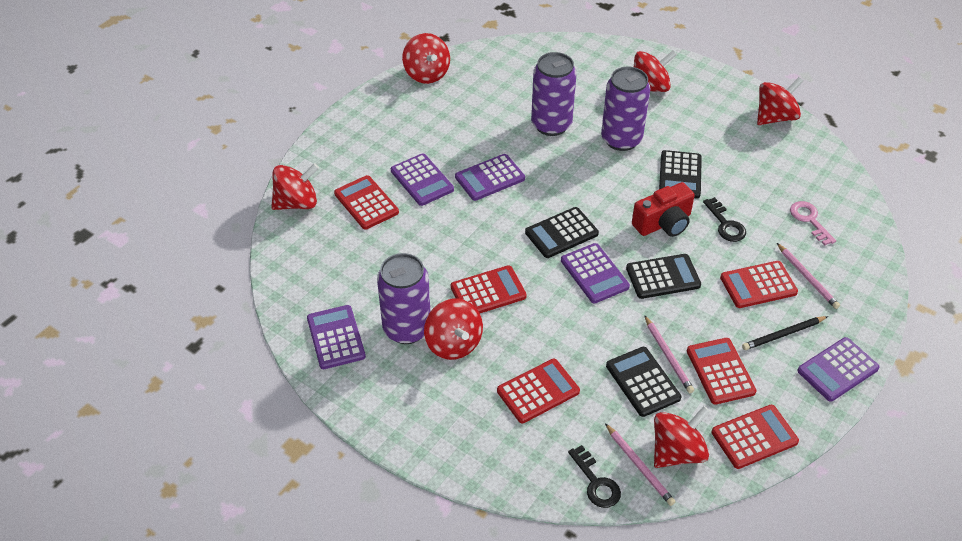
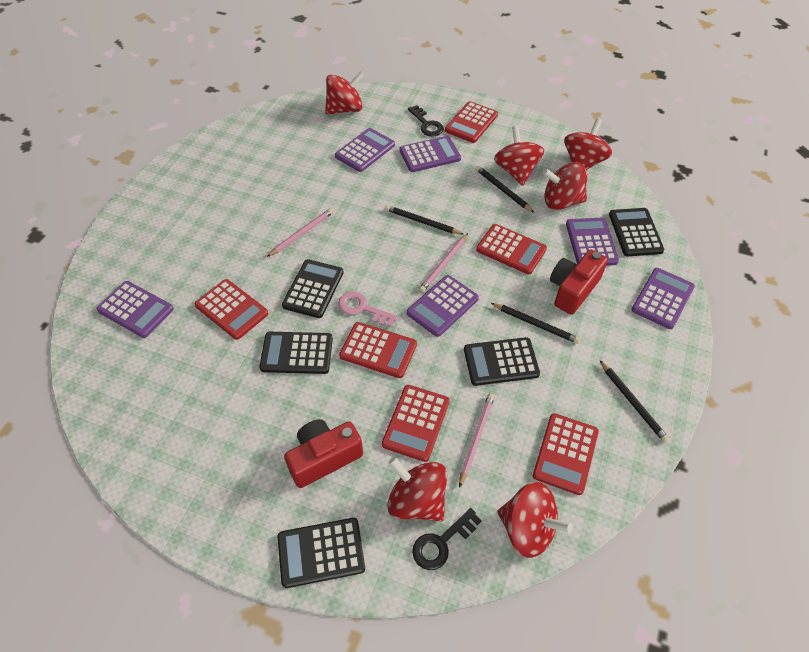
black calculator: 4 -> 5
black pencil: 1 -> 4
purple calculator: 5 -> 6
purple can: 3 -> 0
red camera: 1 -> 2

